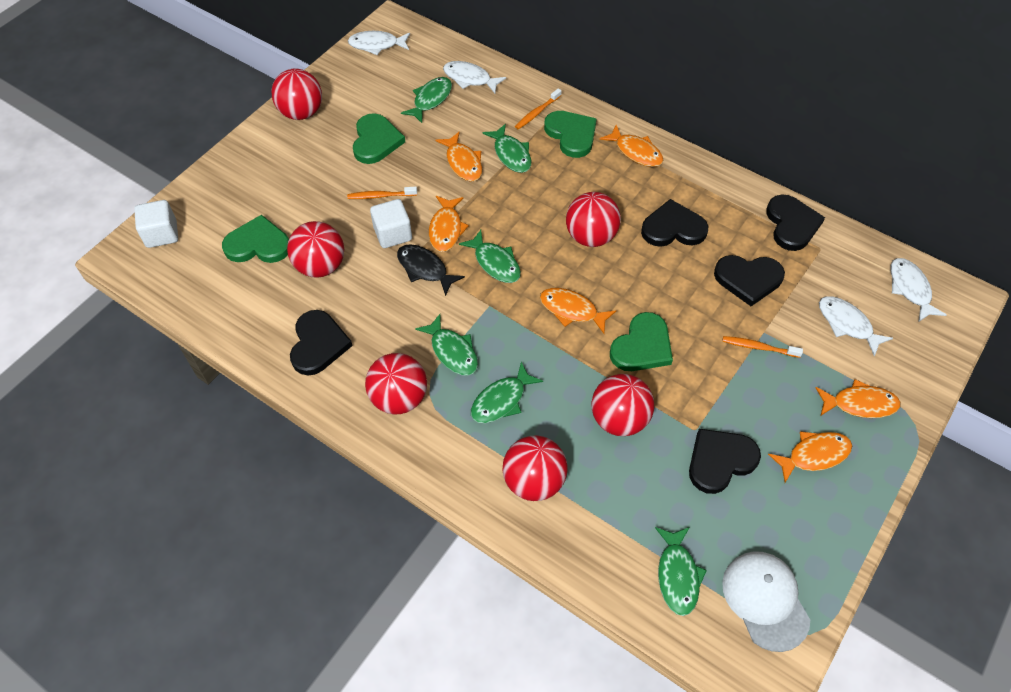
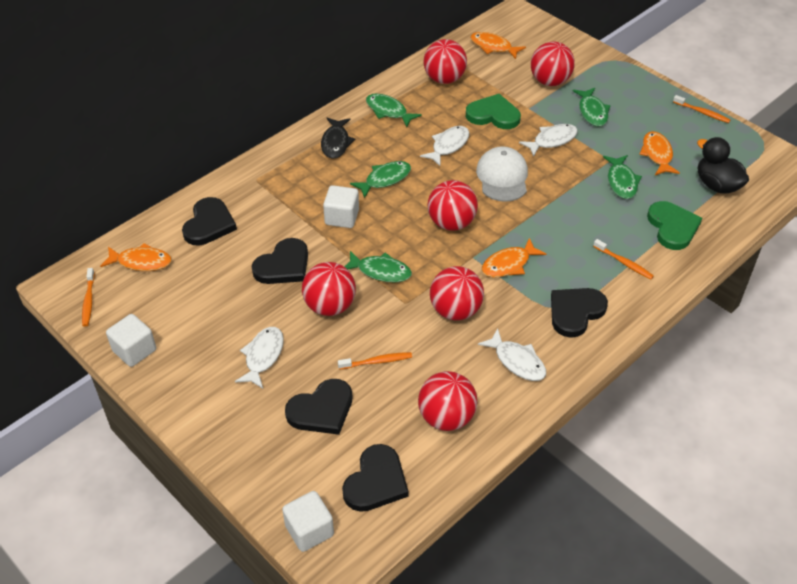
black duck: 0 -> 1
green fish: 6 -> 5
green heart: 4 -> 2
orange fish: 6 -> 4
orange toothbrush: 3 -> 4
white cube: 2 -> 3

